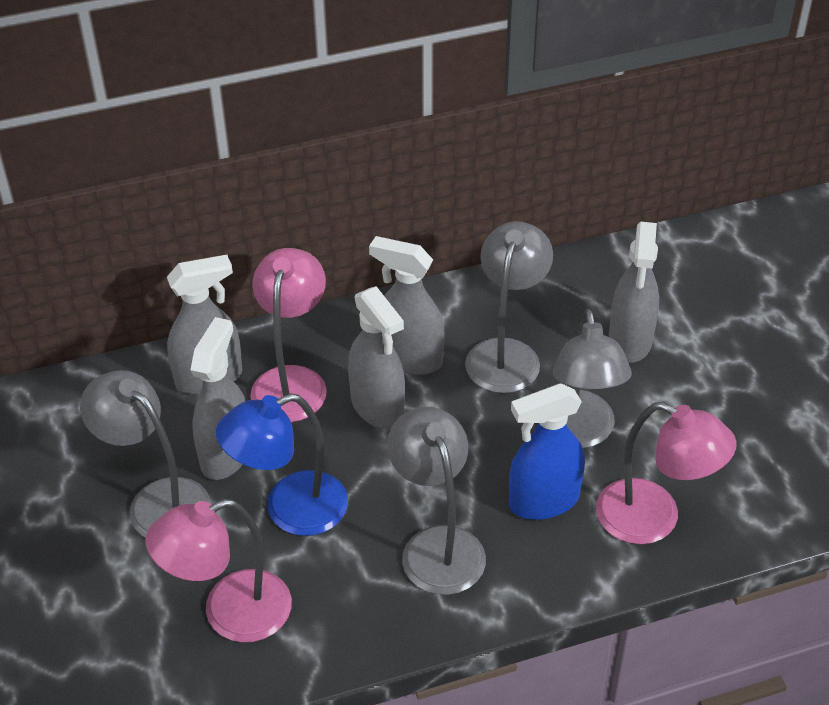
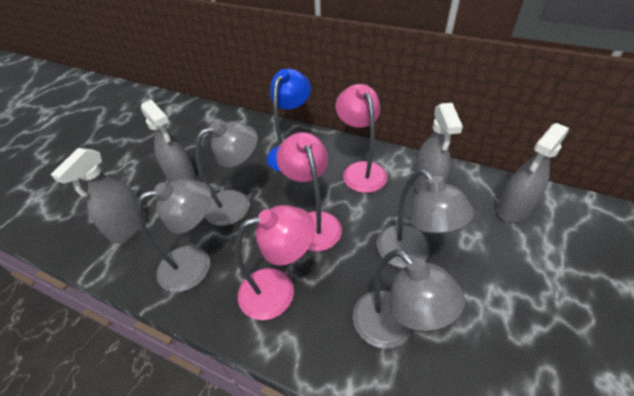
blue spray bottle: 1 -> 0
grey spray bottle: 5 -> 4

